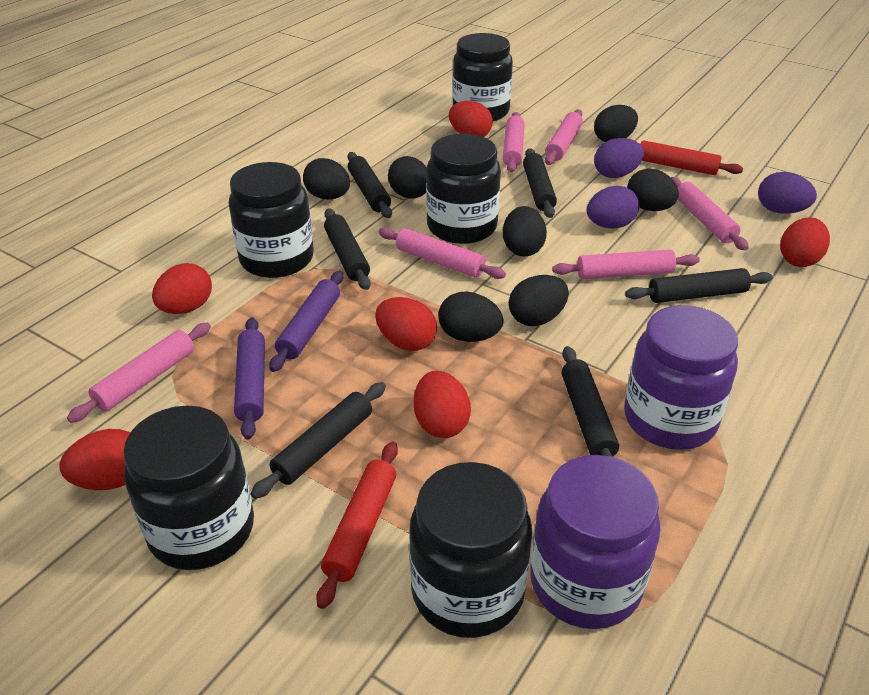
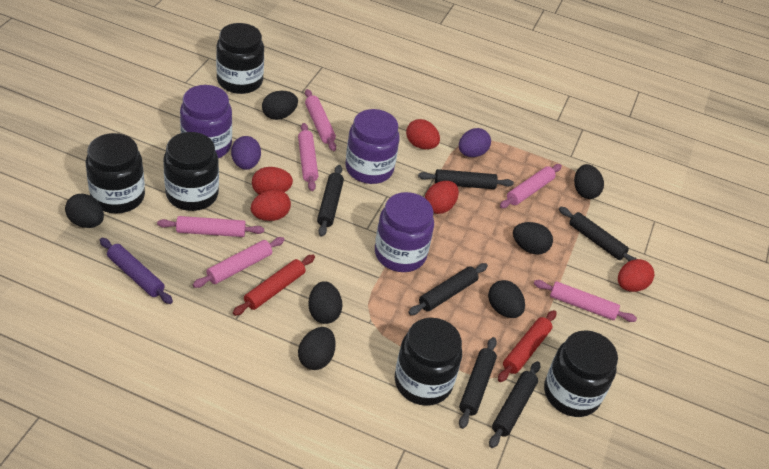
purple egg: 3 -> 2
purple jar: 2 -> 3
purple rolling pin: 2 -> 1
red egg: 6 -> 5

